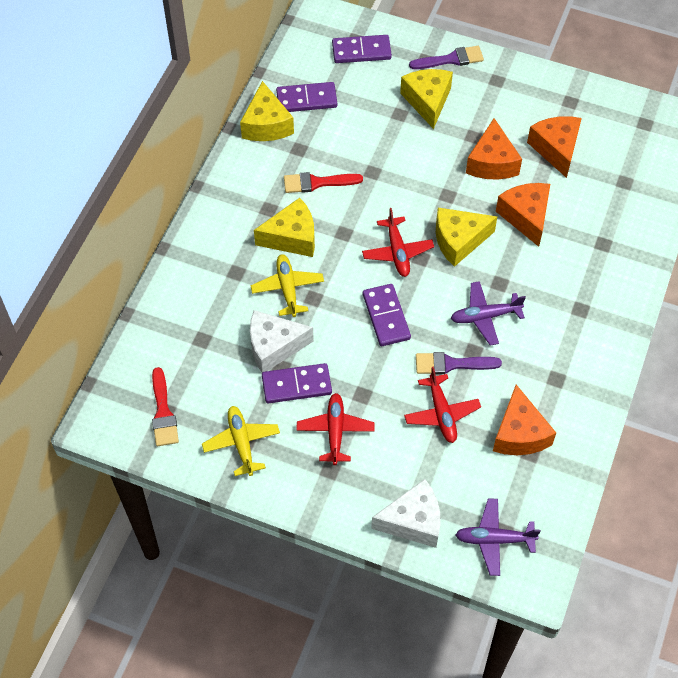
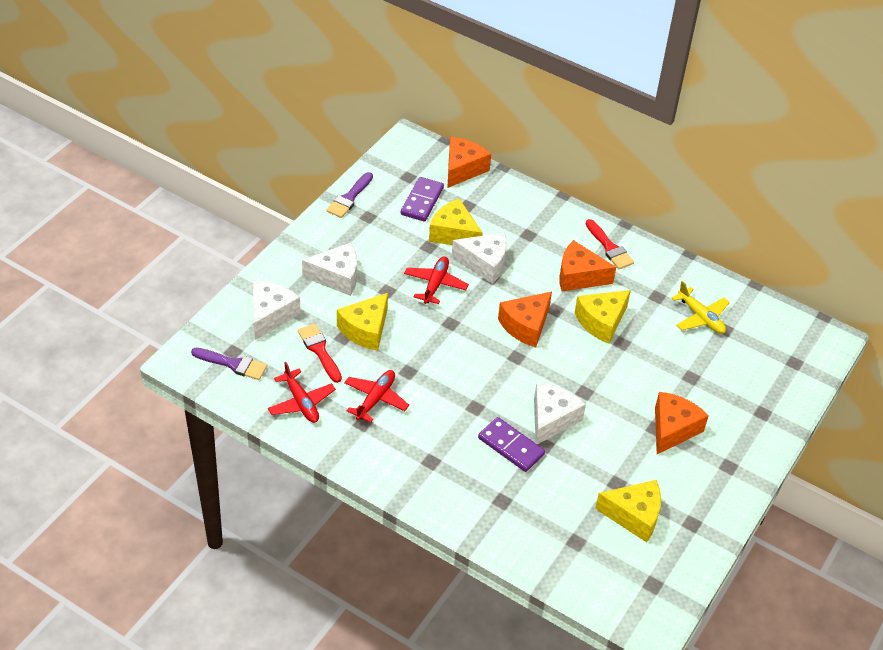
purple domino: 4 -> 2
purple plane: 2 -> 0
white cheese: 2 -> 4
yellow plane: 2 -> 1

